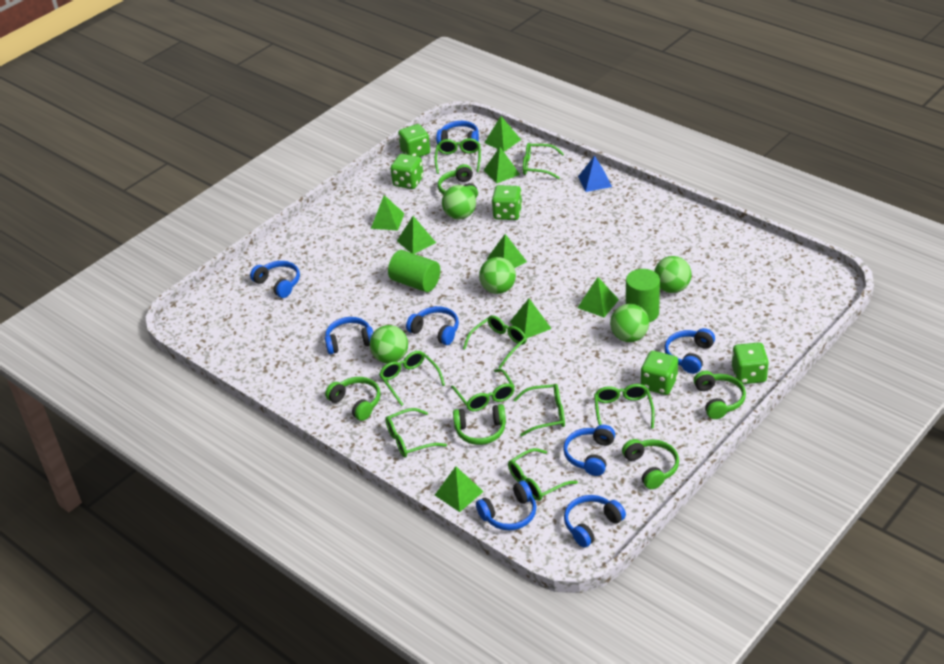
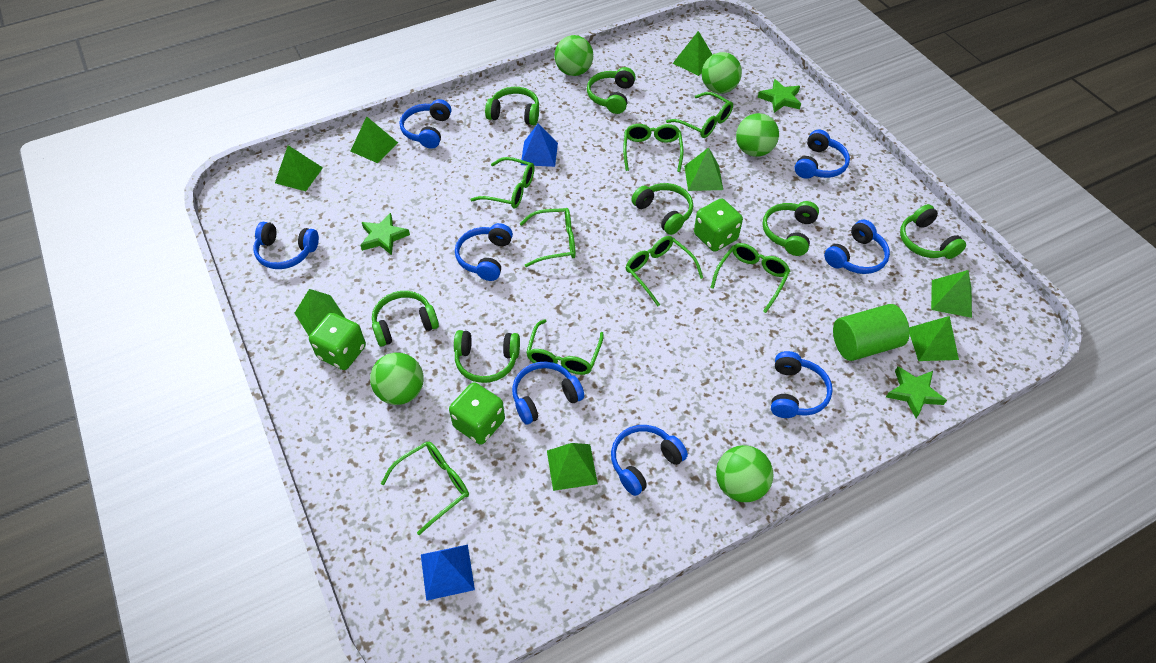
blue pyramid: 1 -> 2
green cylinder: 2 -> 1
green dice: 5 -> 3
green glasses: 9 -> 8
green headphones: 5 -> 7
green star: 0 -> 3

